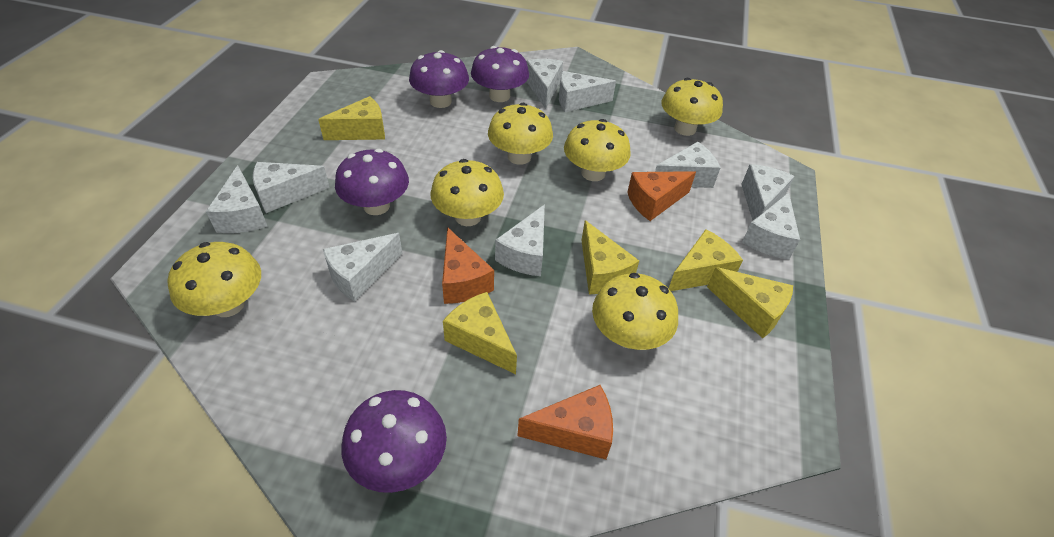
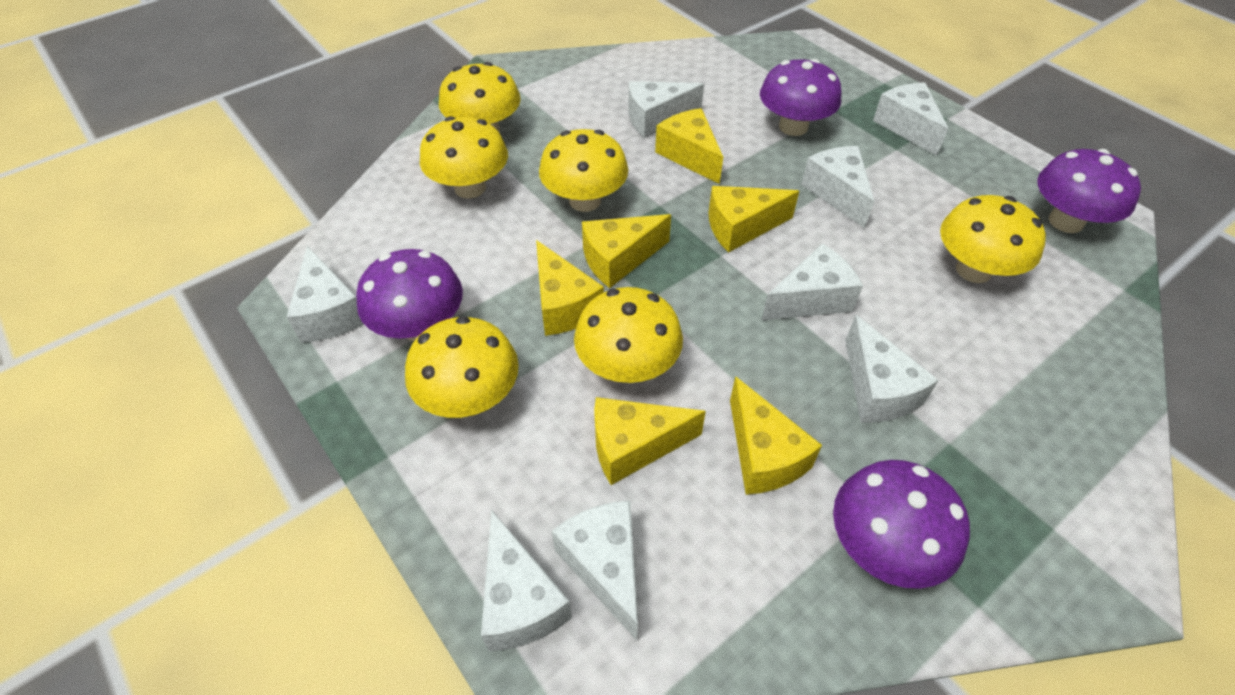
orange cheese: 3 -> 0
white cheese: 9 -> 8
yellow cheese: 5 -> 6

